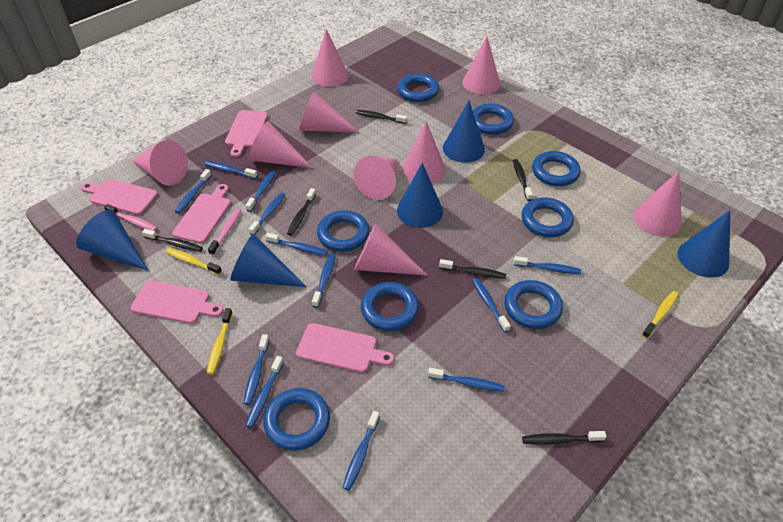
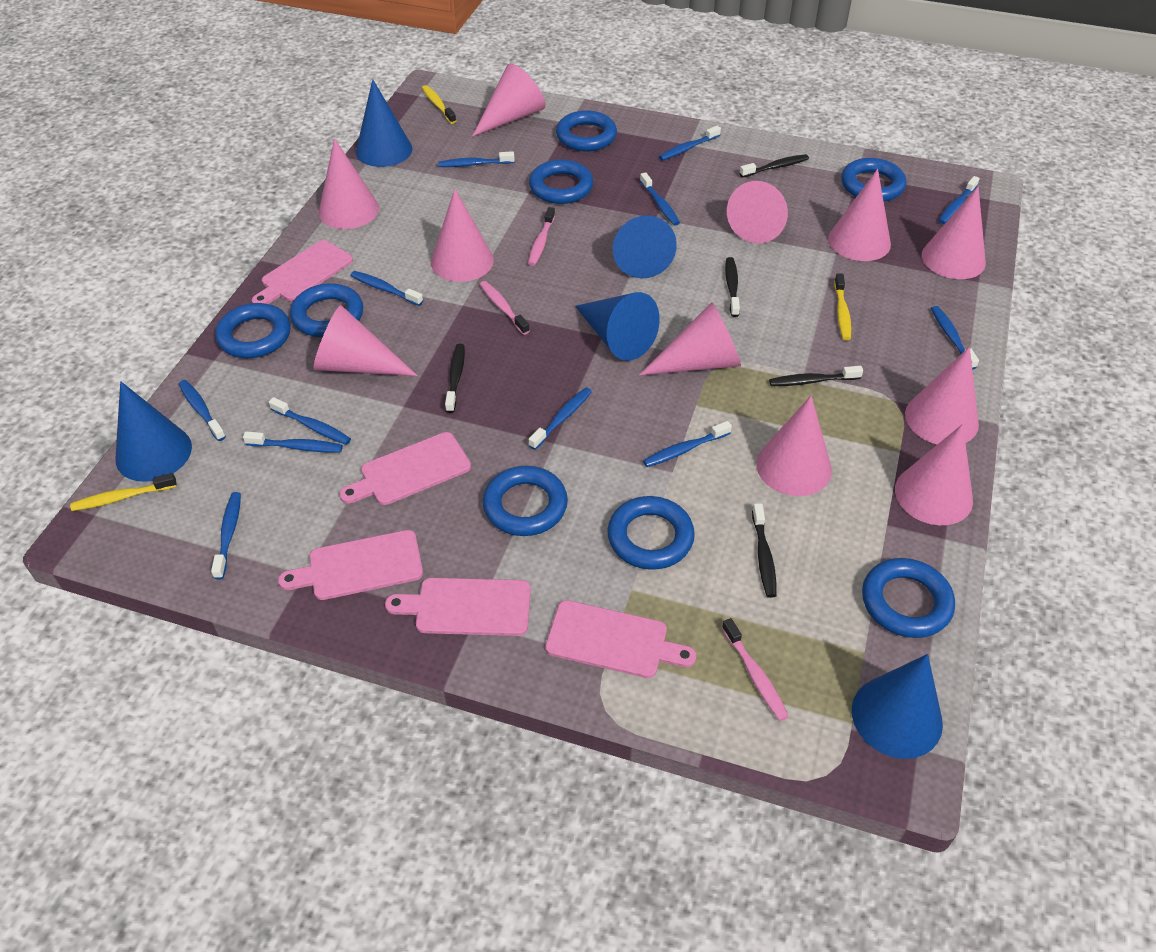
black toothbrush: 6 -> 5
pink cone: 9 -> 11
pink toothbrush: 2 -> 3

